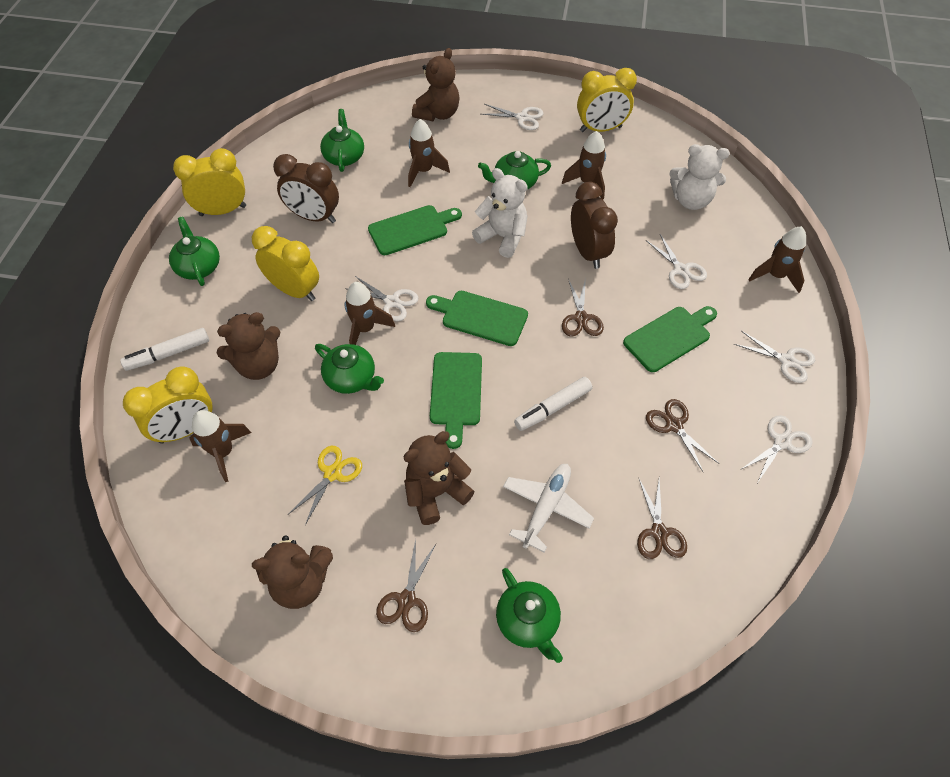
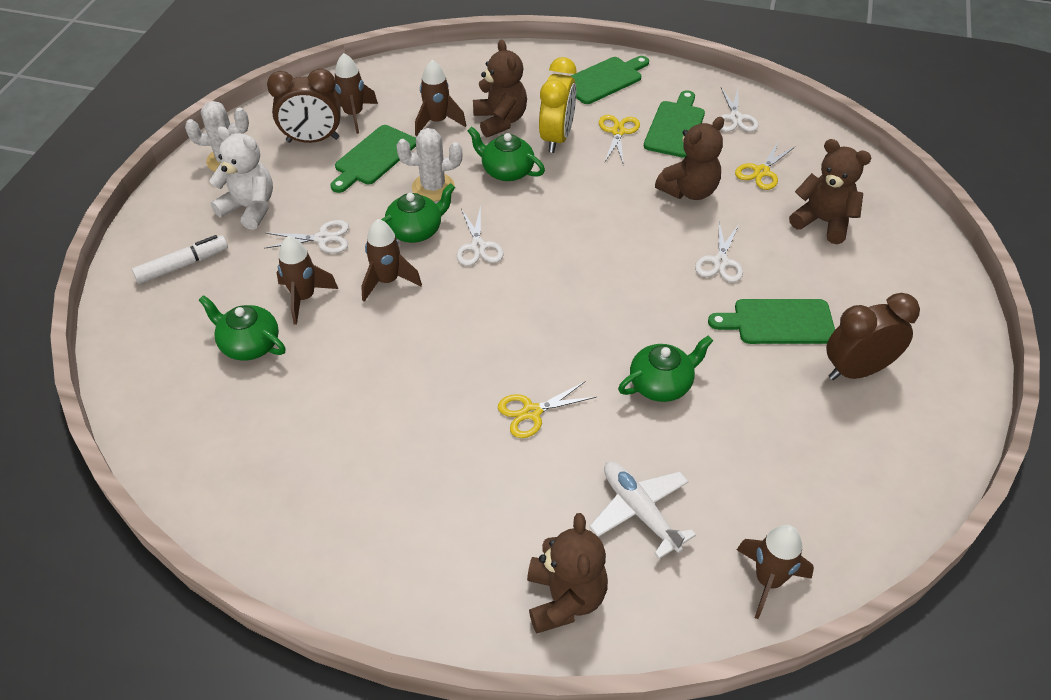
brown scissors: 4 -> 0
green teapot: 5 -> 4
white cactus: 0 -> 2
white marker: 2 -> 1
white scissors: 5 -> 4
white teddy bear: 2 -> 1
yellow clock: 4 -> 1
yellow scissors: 1 -> 3

